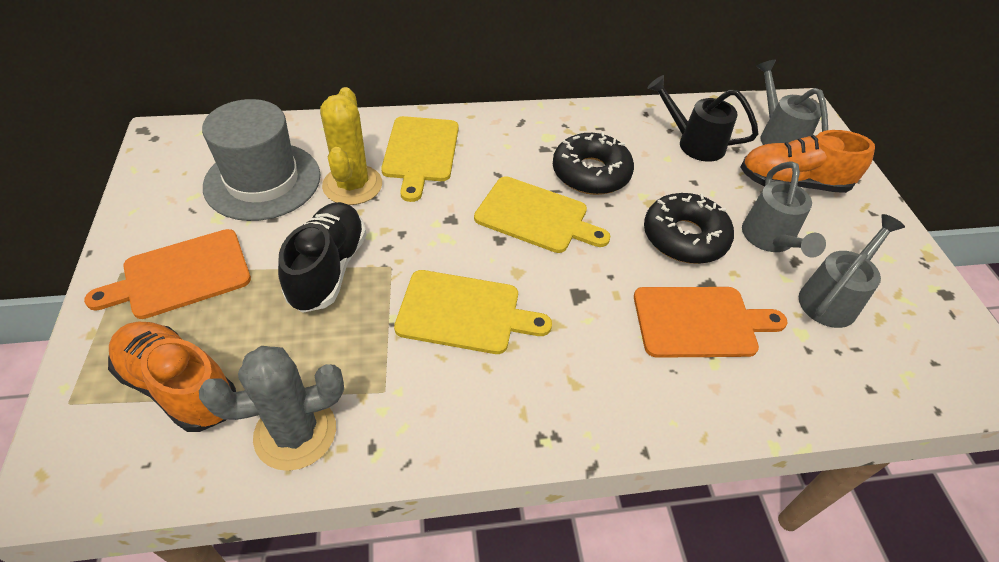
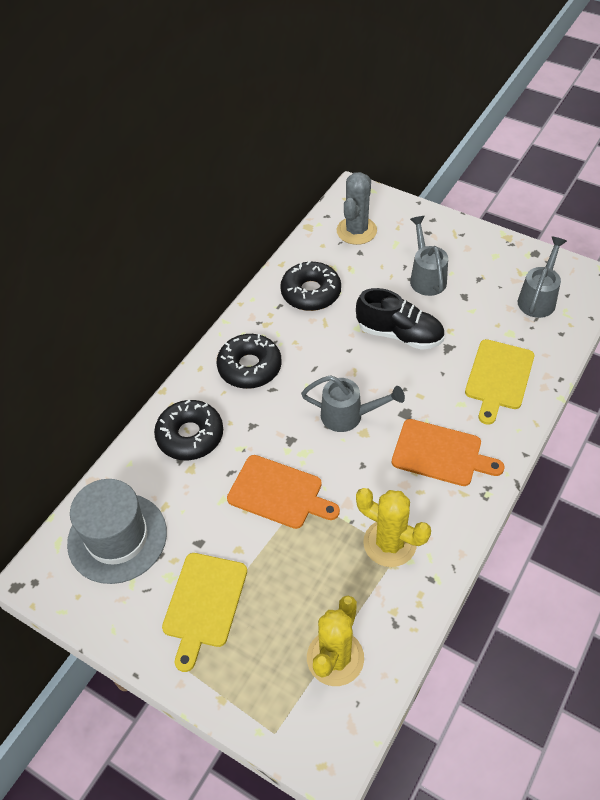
black donut: 2 -> 3
black watering can: 1 -> 0
orange shoe: 2 -> 0
yellow cactus: 1 -> 2
yellow cutting board: 3 -> 2

